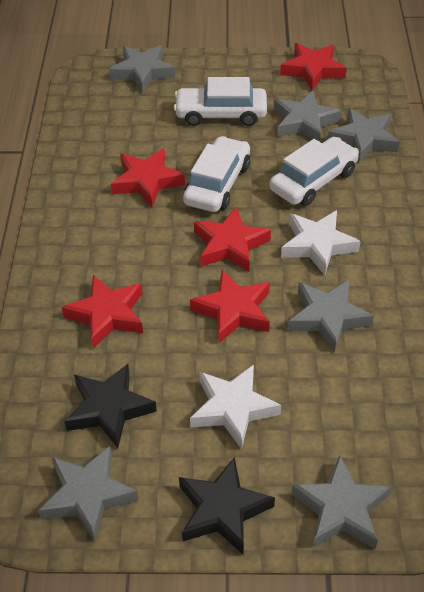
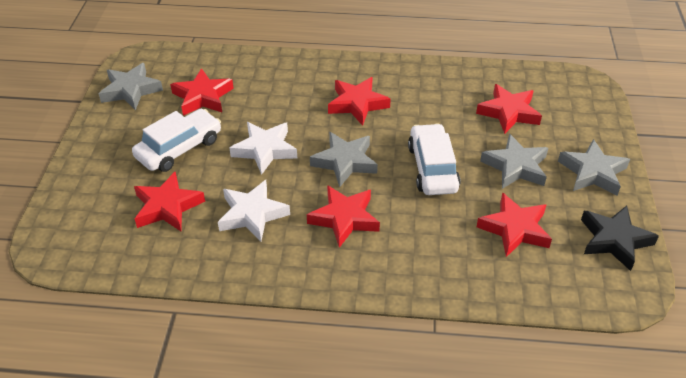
black star: 2 -> 1
grey star: 6 -> 4
red star: 5 -> 6
white car: 3 -> 2

